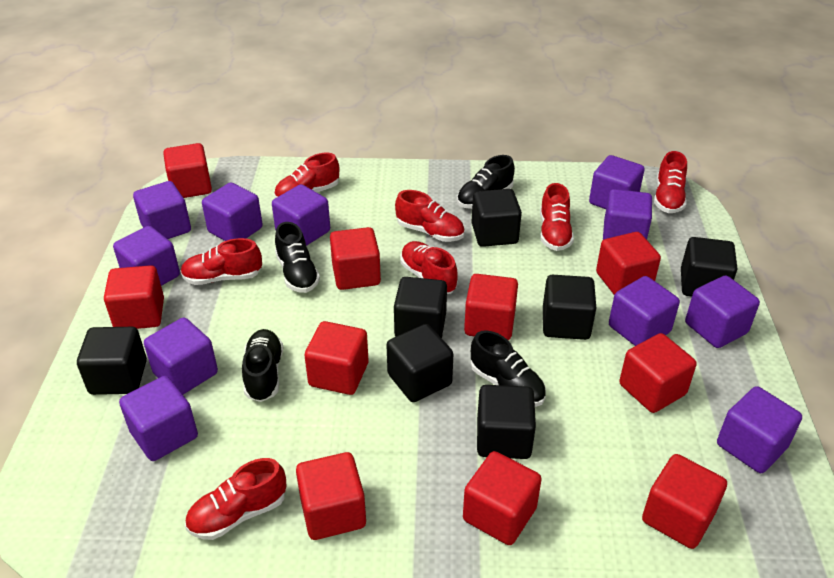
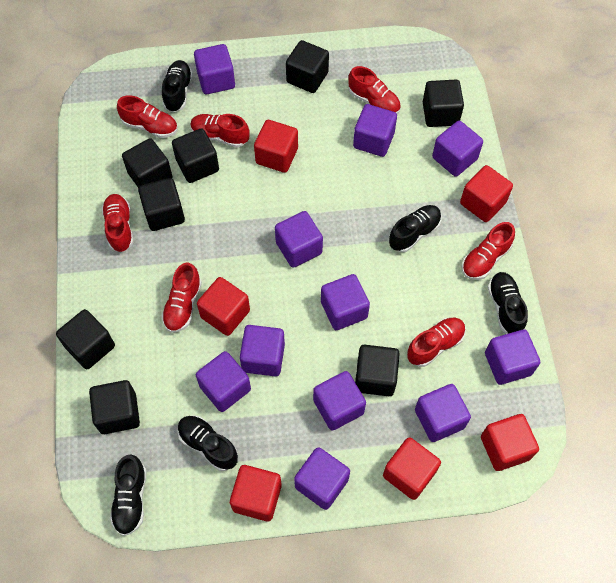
black cube: 7 -> 8
black shoe: 4 -> 5
red cube: 10 -> 6

